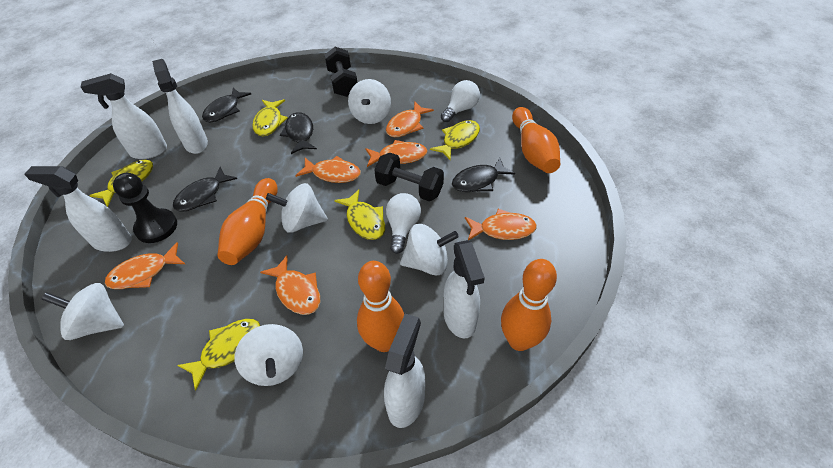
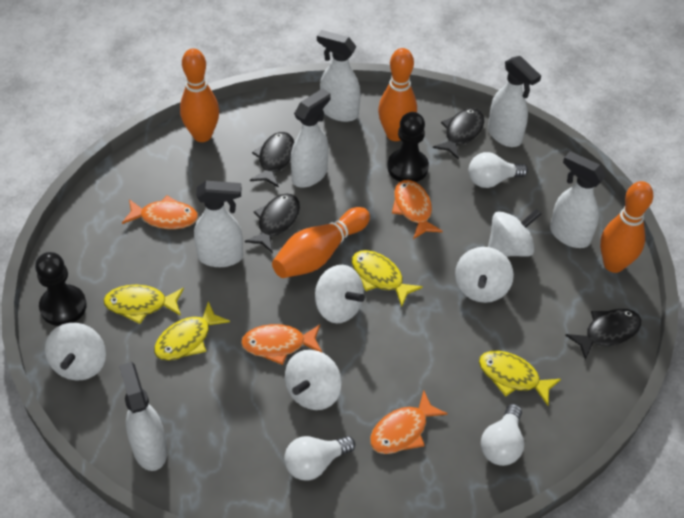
black dumbbell: 2 -> 0
black pawn: 1 -> 2
orange fish: 6 -> 4
white light bulb: 2 -> 3
white spray bottle: 5 -> 6
yellow fish: 5 -> 4

